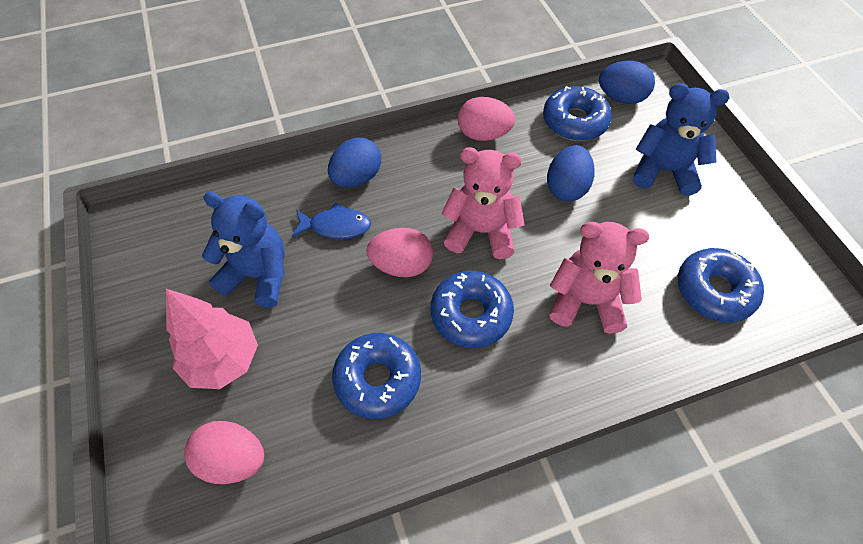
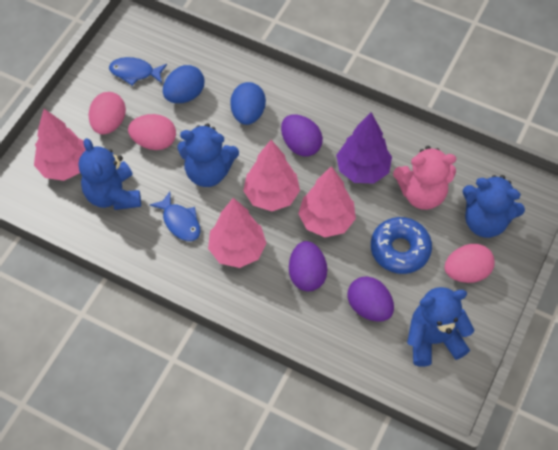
blue donut: 4 -> 1
blue egg: 3 -> 2
blue fish: 1 -> 2
blue teddy bear: 2 -> 4
pink teddy bear: 2 -> 1
pink tree: 1 -> 4
purple egg: 0 -> 3
purple tree: 0 -> 1

